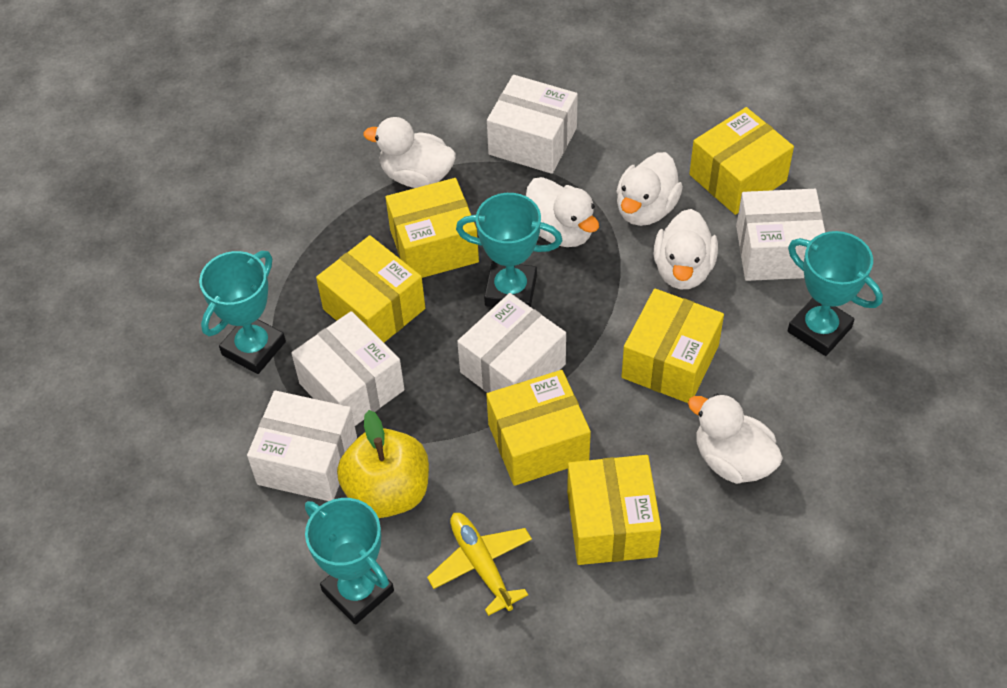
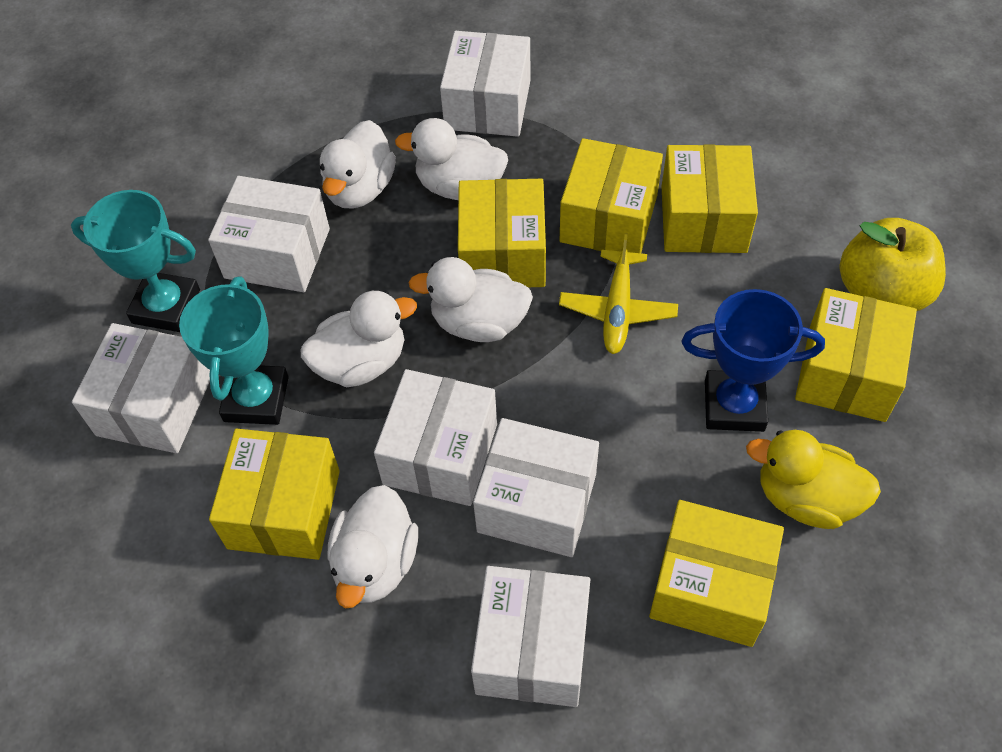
blue trophy: 0 -> 1
turquoise trophy: 4 -> 2
white box: 5 -> 6
yellow duck: 0 -> 1

